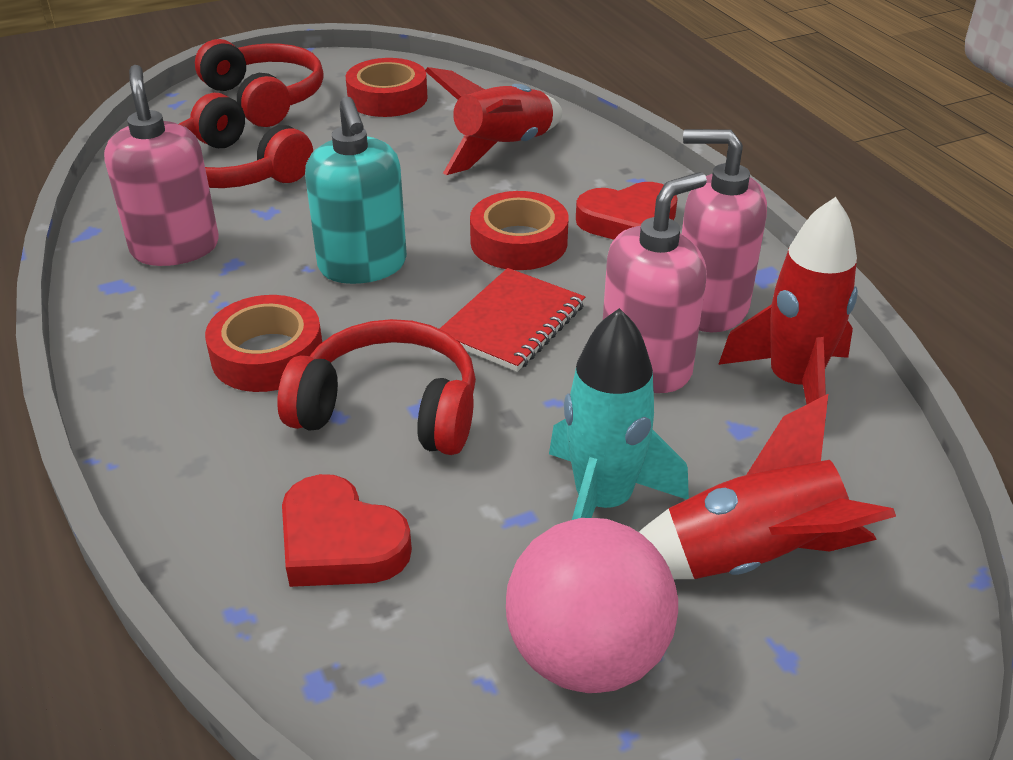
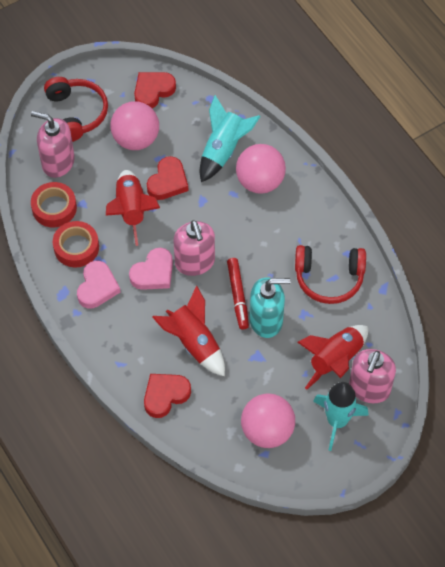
pink ball: 1 -> 3
pink heart: 0 -> 2
red headphones: 3 -> 2
red heart: 2 -> 3
red marker: 0 -> 1
red notebook: 1 -> 0
red tape: 3 -> 2
turquoise rocket: 1 -> 2

